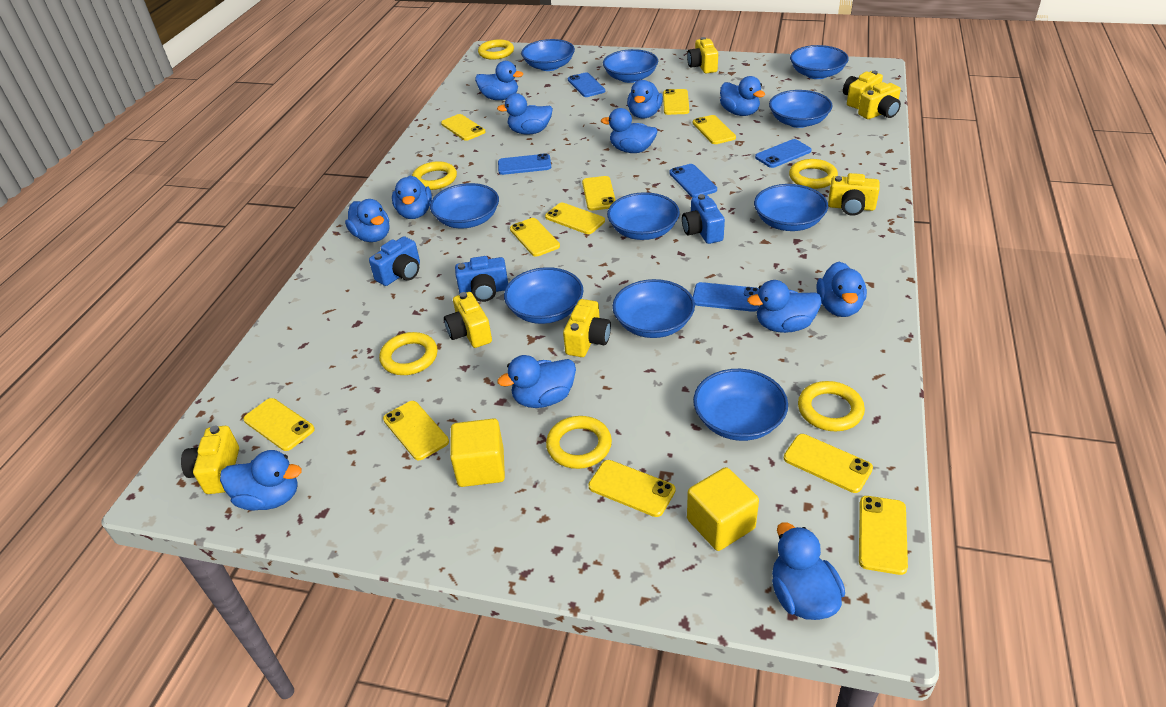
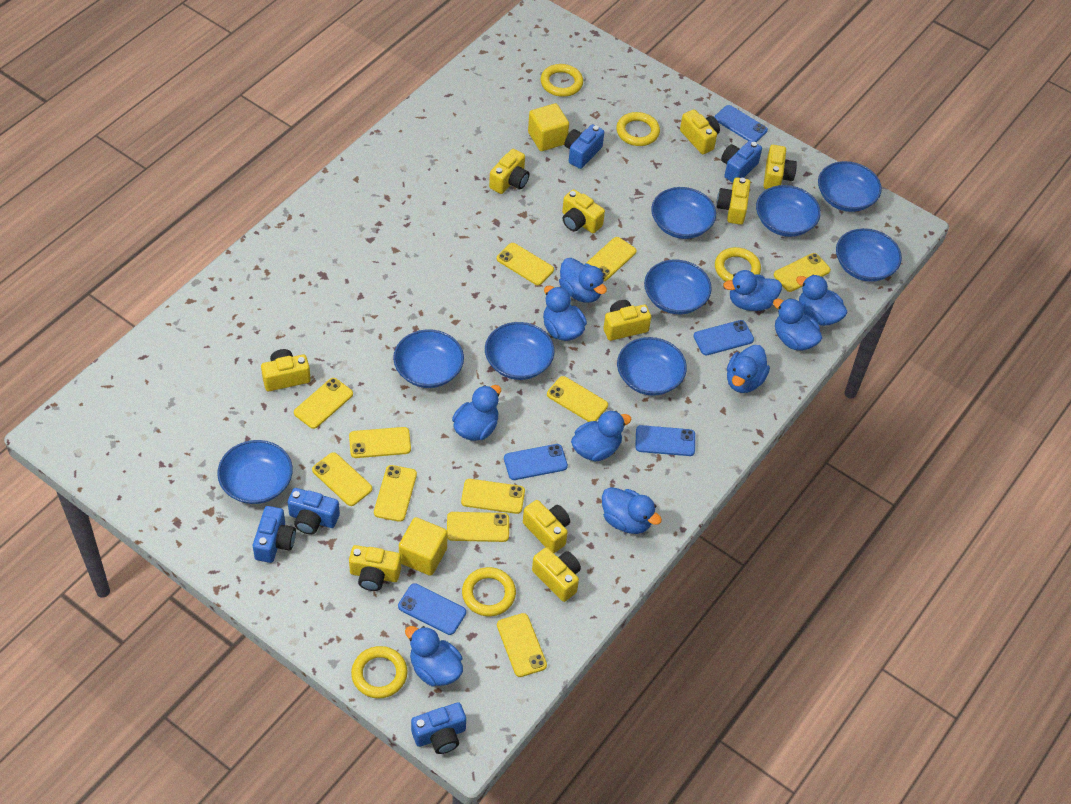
blue bowl: 10 -> 9
blue camera: 3 -> 5
blue duck: 12 -> 10
yellow camera: 7 -> 10
yellow ring: 6 -> 5

